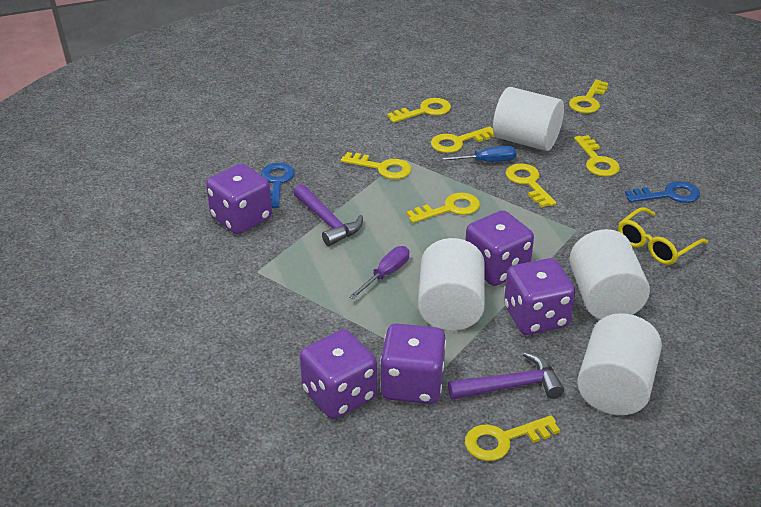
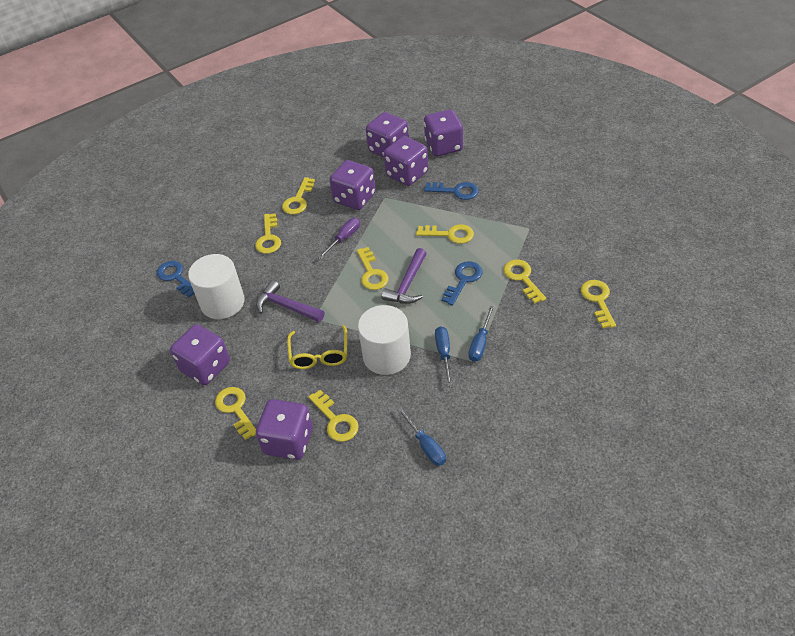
blue key: 2 -> 3
blue screwdriver: 1 -> 3
purple dice: 5 -> 6
white cylinder: 4 -> 2

